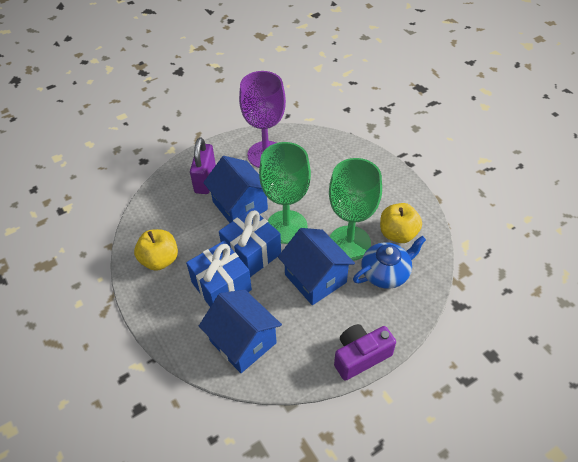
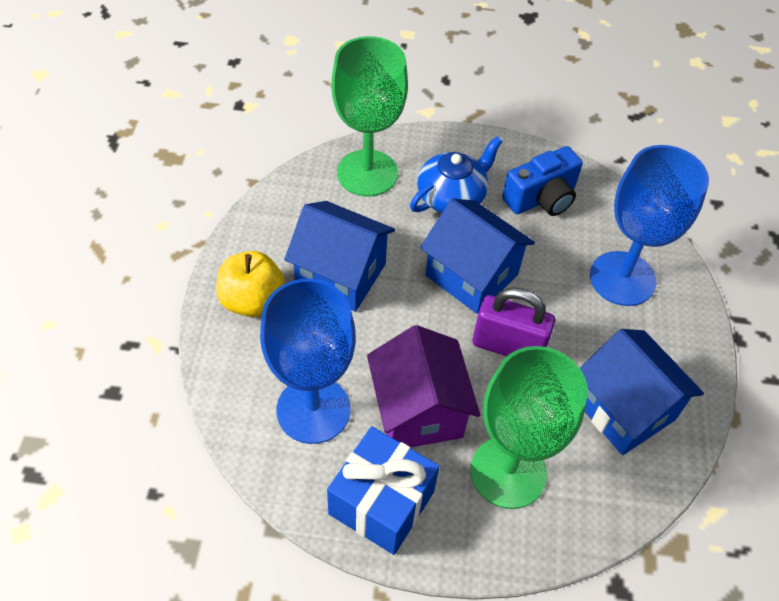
blue camera: 0 -> 1
blue gift: 2 -> 1
blue goblet: 0 -> 2
purple camera: 1 -> 0
purple goblet: 1 -> 0
purple house: 0 -> 1
yellow apple: 2 -> 1

